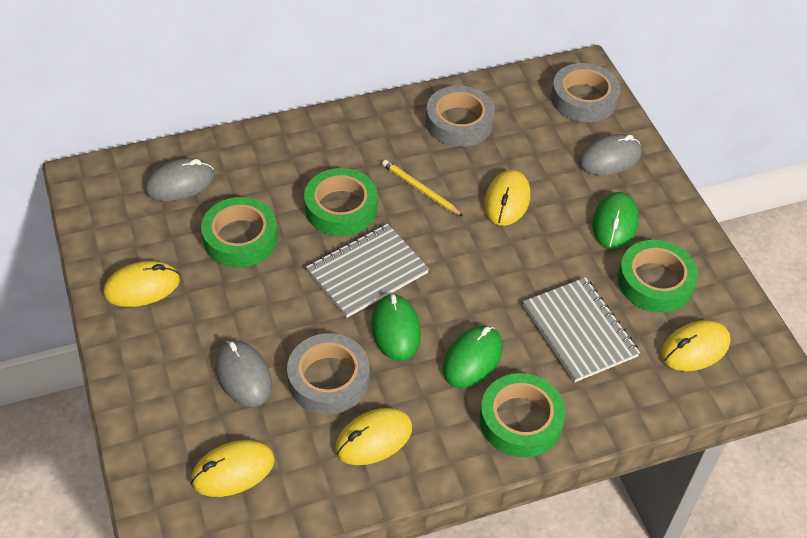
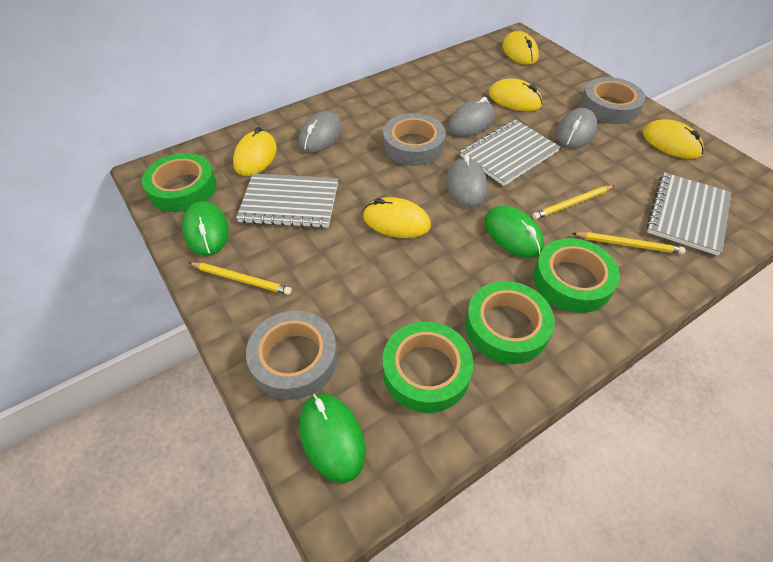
grey mouse: 3 -> 4
grey notebook: 2 -> 3
yellow pencil: 1 -> 3

